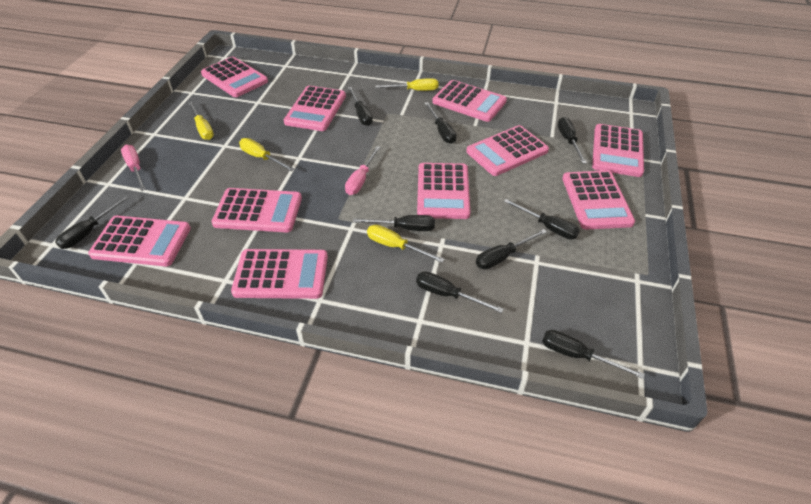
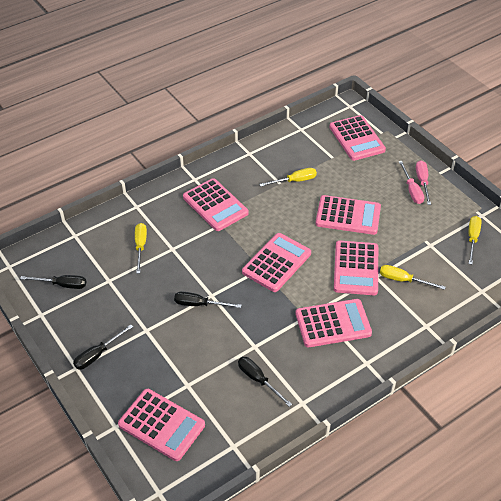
black screwdriver: 9 -> 4
pink calculator: 10 -> 7

